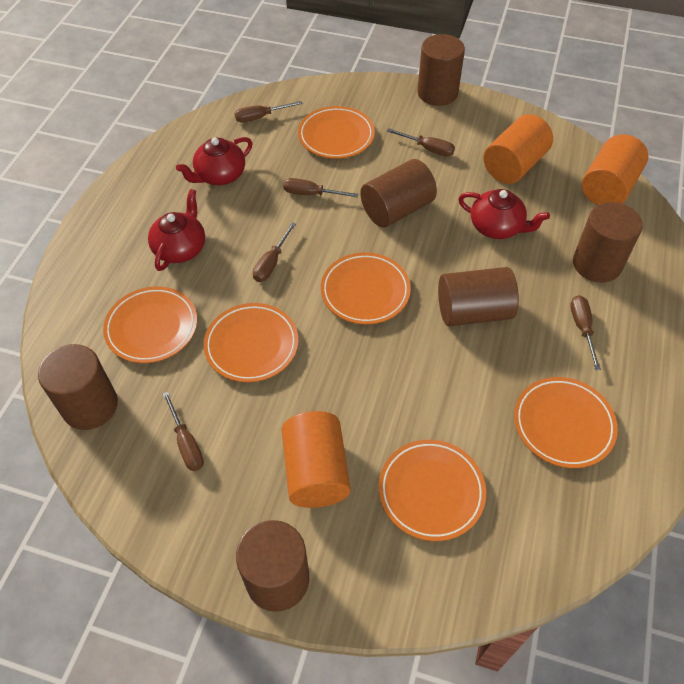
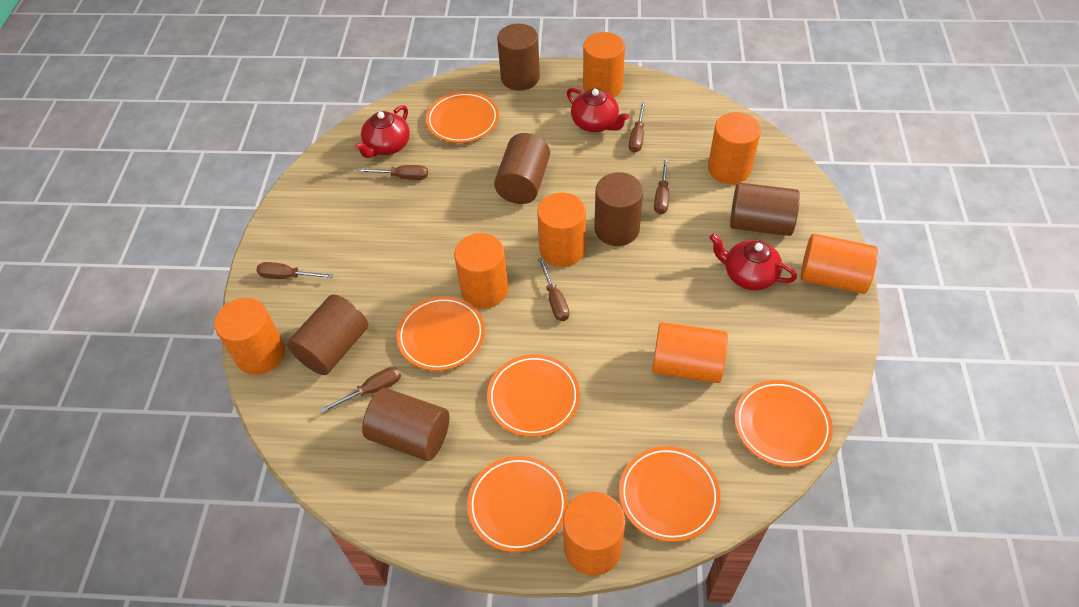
orange cylinder: 3 -> 8

